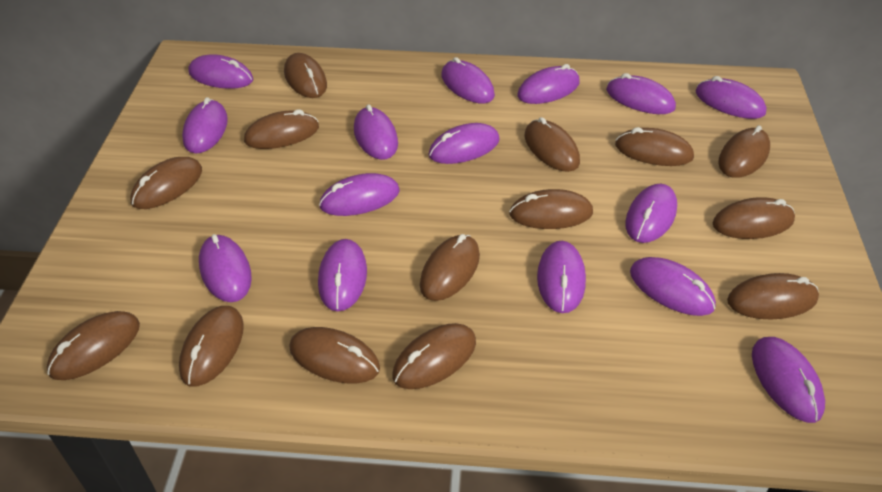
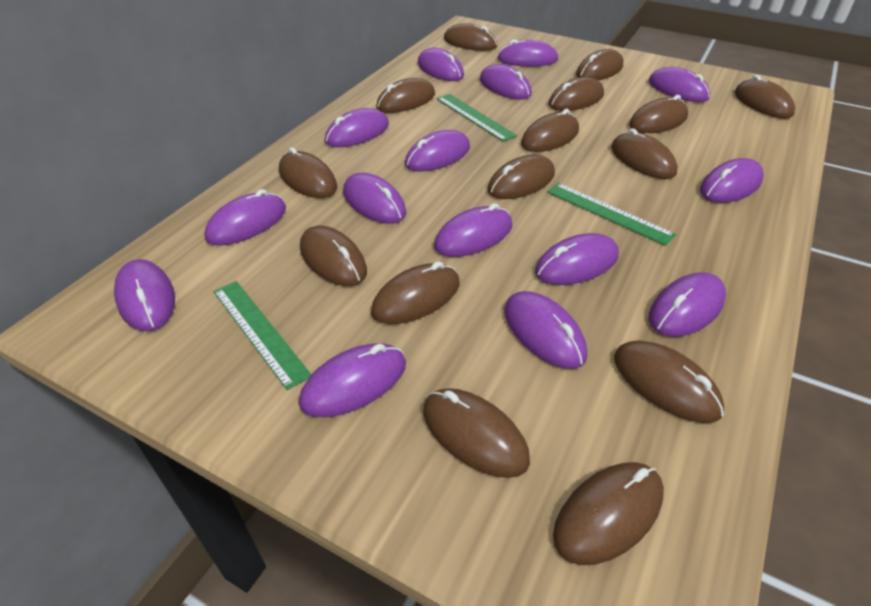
brown mouse: 14 -> 15
green ruler: 0 -> 3

